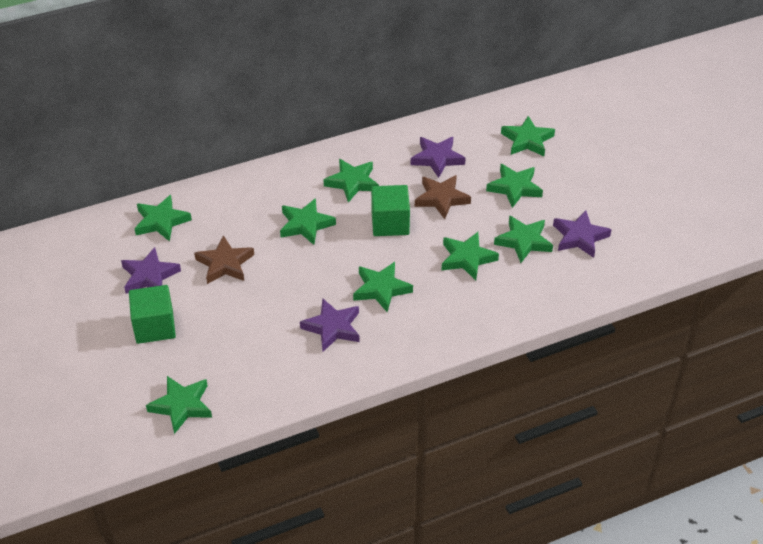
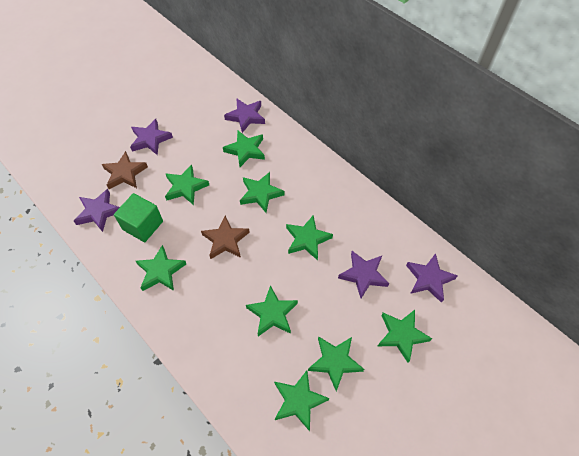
green cube: 2 -> 1
purple star: 4 -> 5

